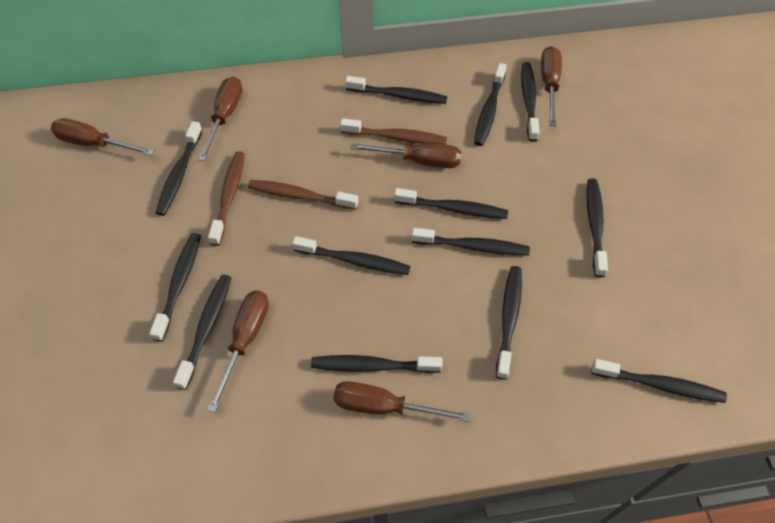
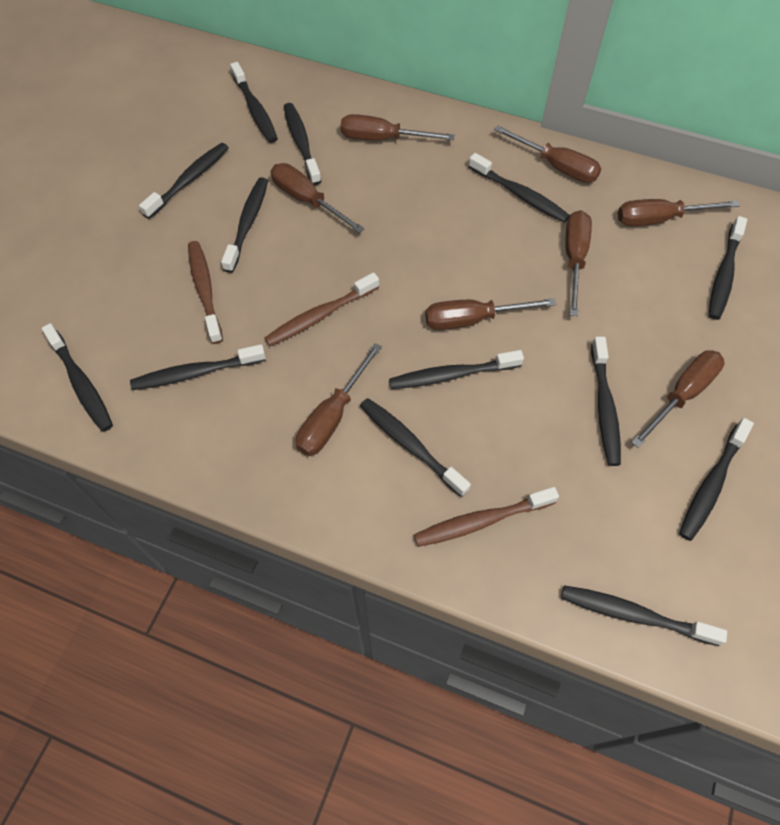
brown screwdriver: 6 -> 8

